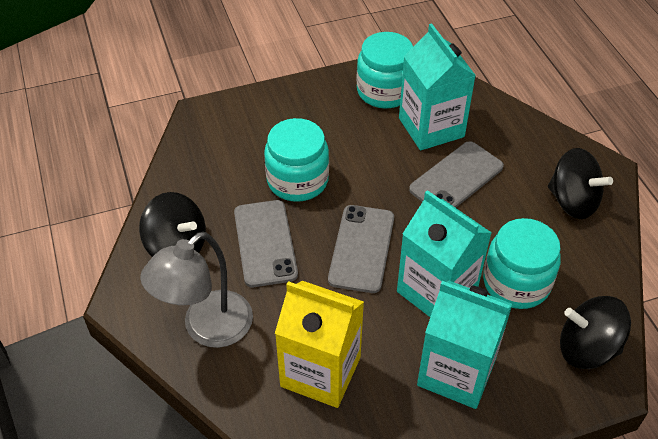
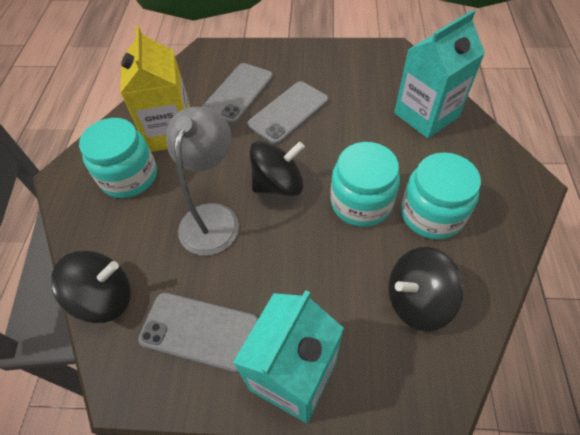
turquoise carton: 3 -> 2

